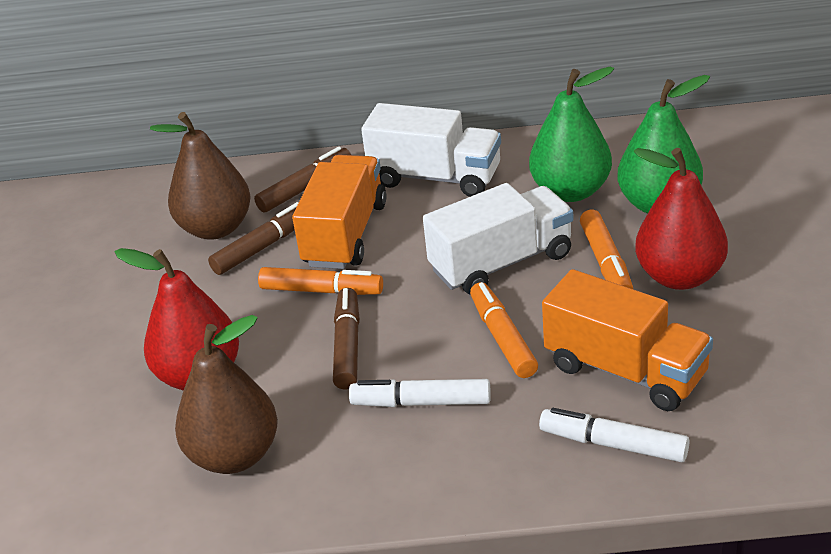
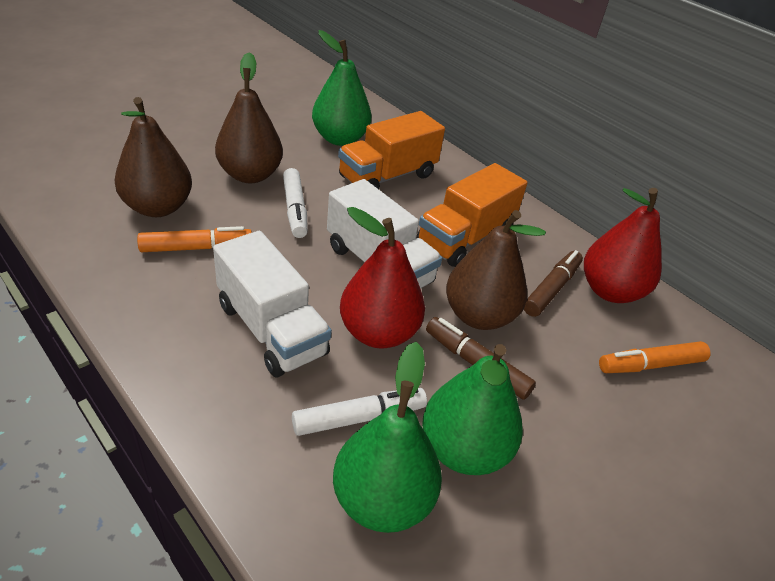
brown marker: 3 -> 2
brown pear: 2 -> 3
green pear: 2 -> 3
orange marker: 3 -> 2

